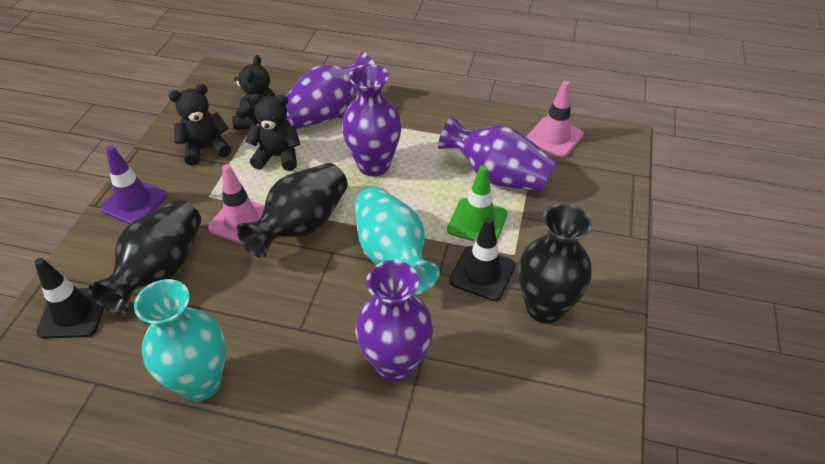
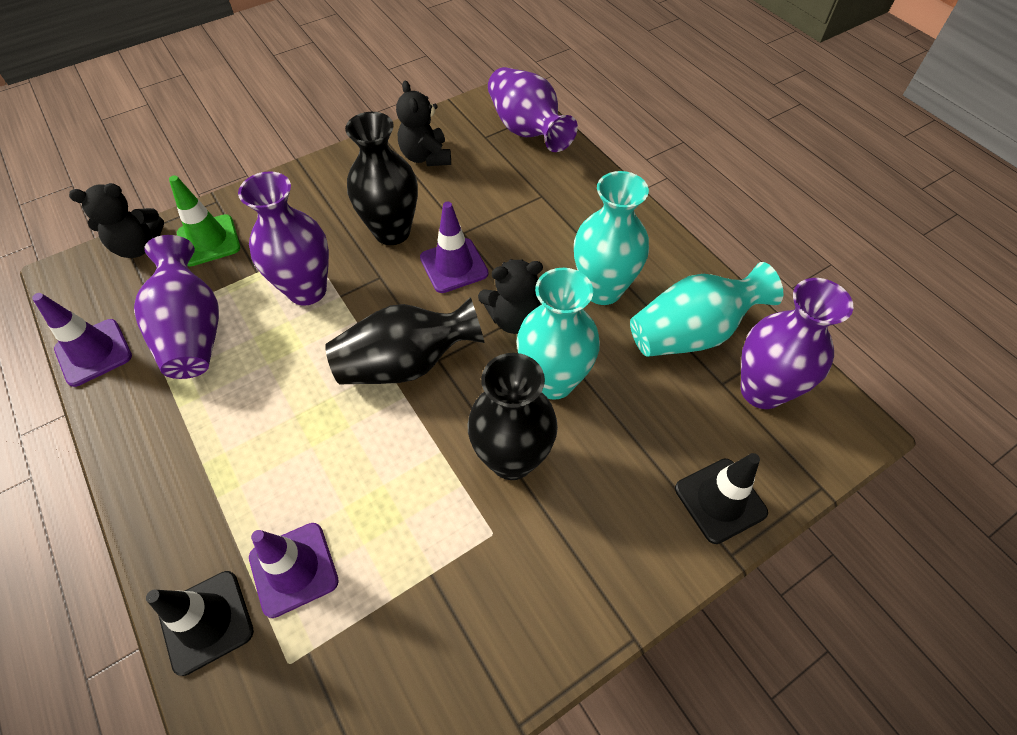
pink traffic cone: 2 -> 0
purple traffic cone: 1 -> 3
turquoise vase: 2 -> 3

